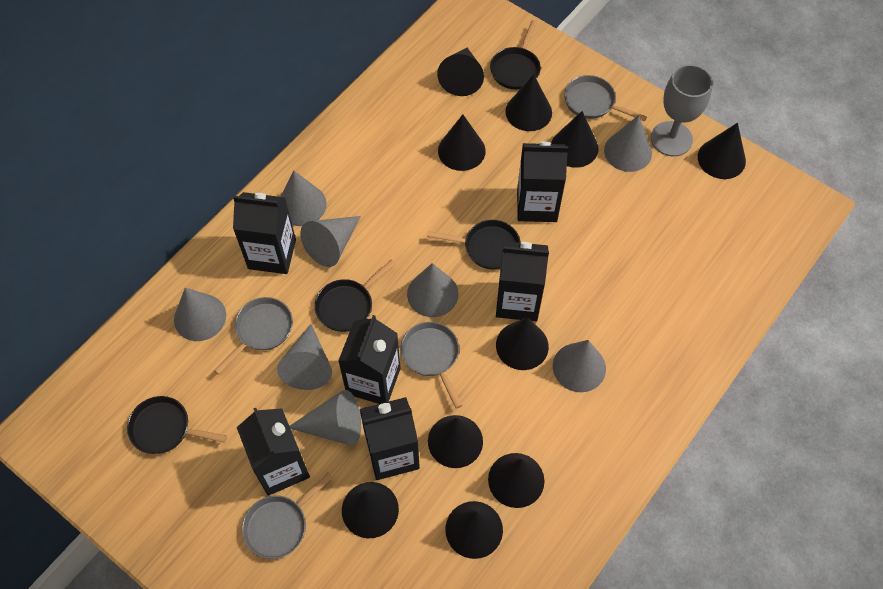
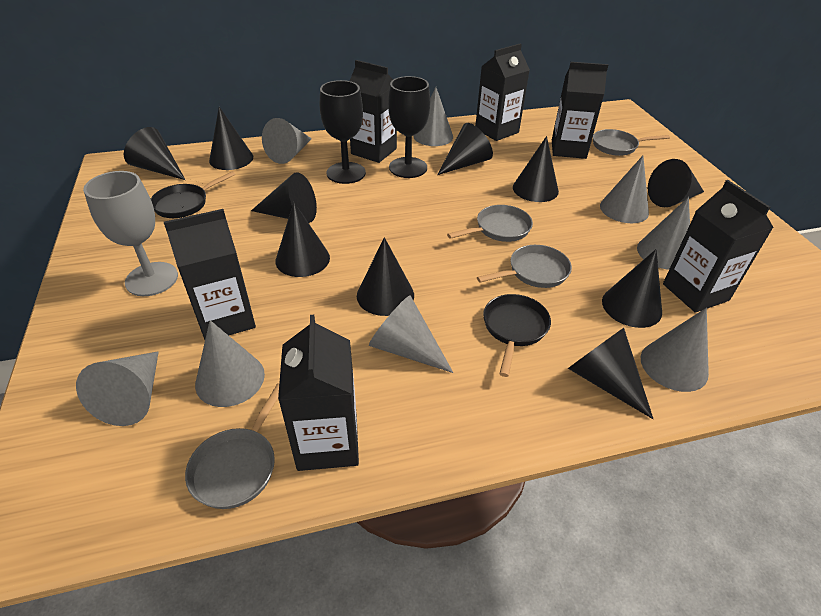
black goblet: 0 -> 2
black pan: 4 -> 2

